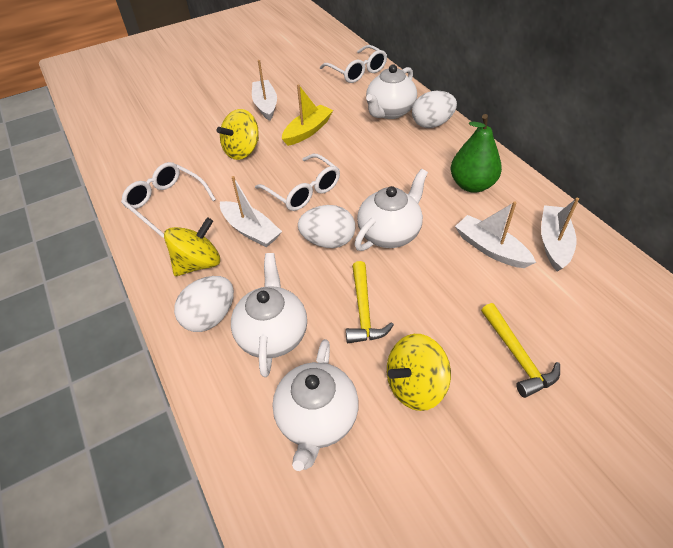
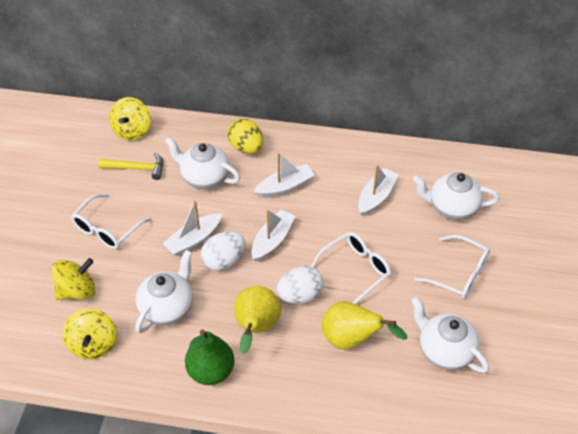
white egg: 3 -> 2
yellow boat: 1 -> 0
yellow egg: 0 -> 1
yellow hammer: 2 -> 1
yellow pear: 0 -> 2

